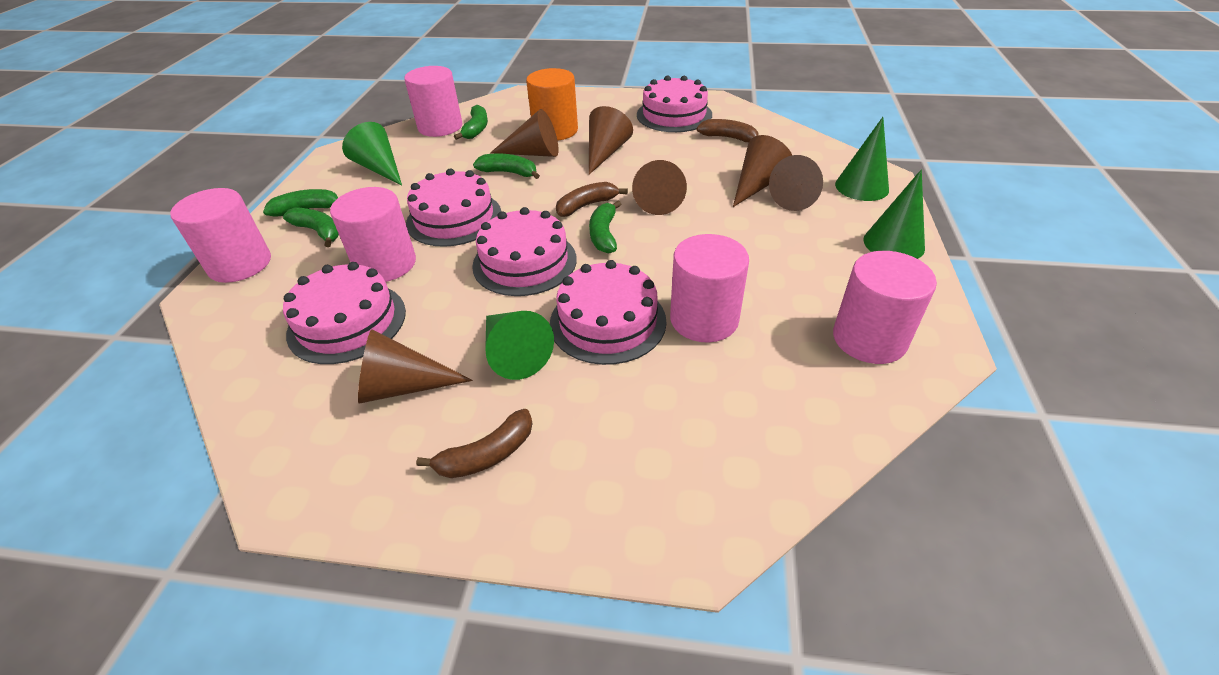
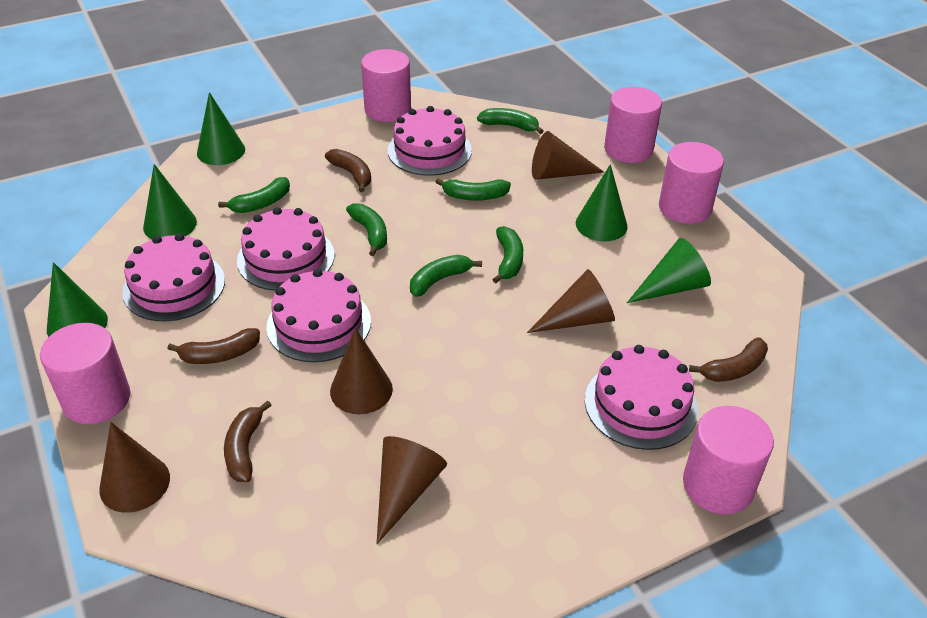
brown banana: 3 -> 4
brown cone: 6 -> 5
green banana: 5 -> 6
green cone: 4 -> 5
orange cylinder: 1 -> 0

